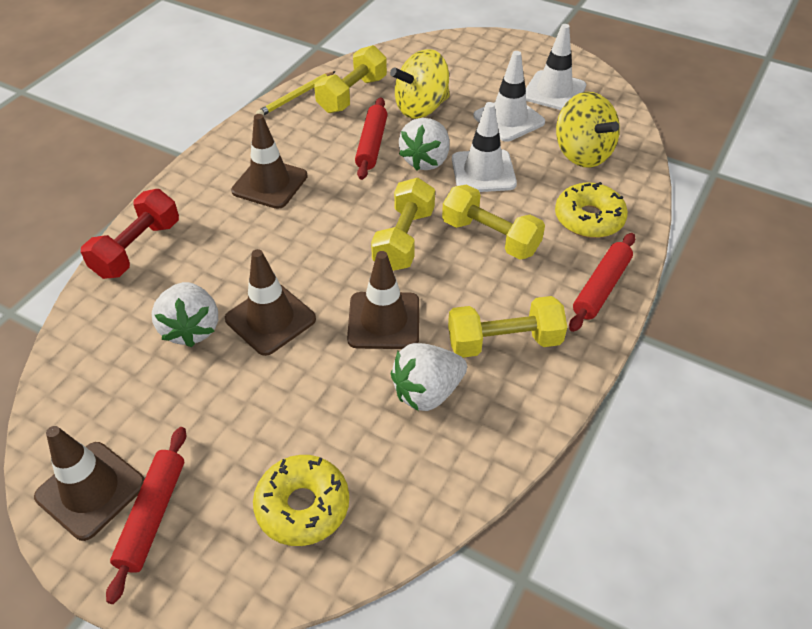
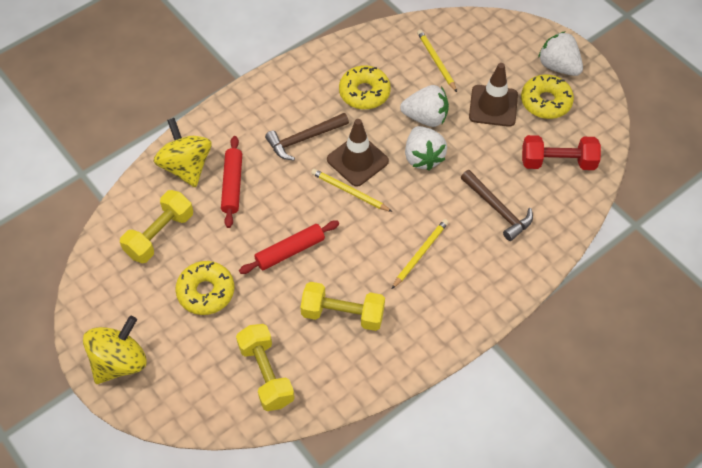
brown hammer: 0 -> 2
brown traffic cone: 4 -> 2
red rolling pin: 3 -> 2
white traffic cone: 3 -> 0
yellow donut: 2 -> 3
yellow dumbbell: 4 -> 3
yellow pencil: 1 -> 3

